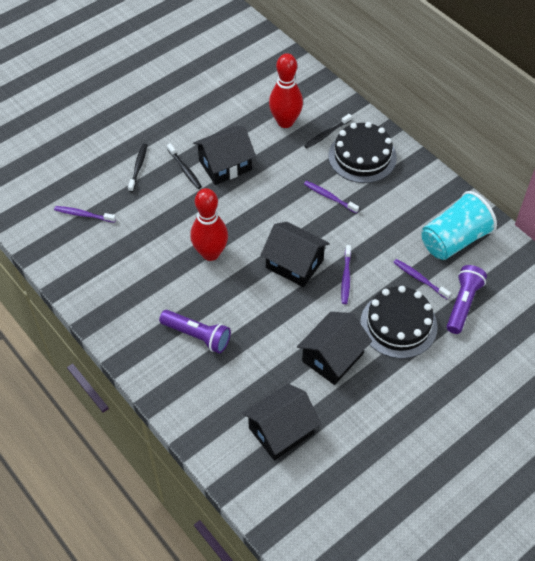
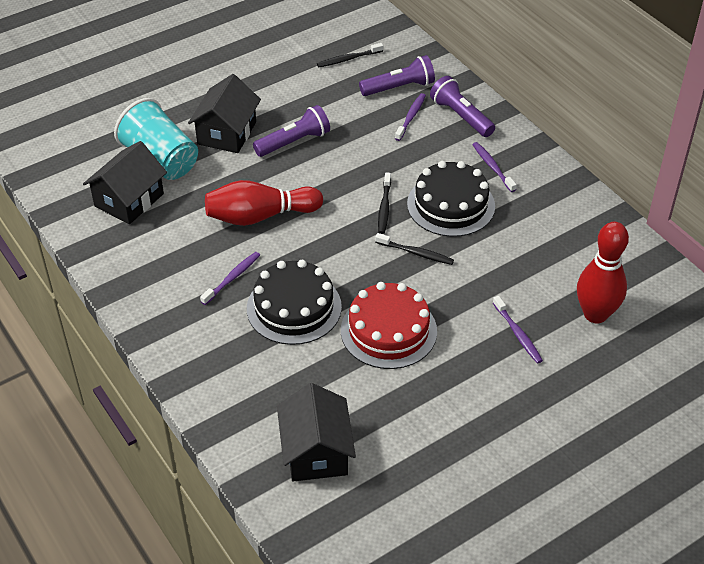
black house: 4 -> 3
purple flashlight: 2 -> 3
red cake: 0 -> 1

